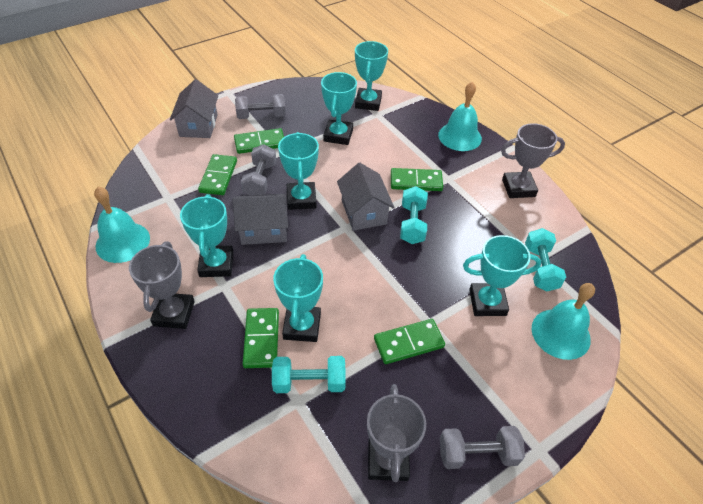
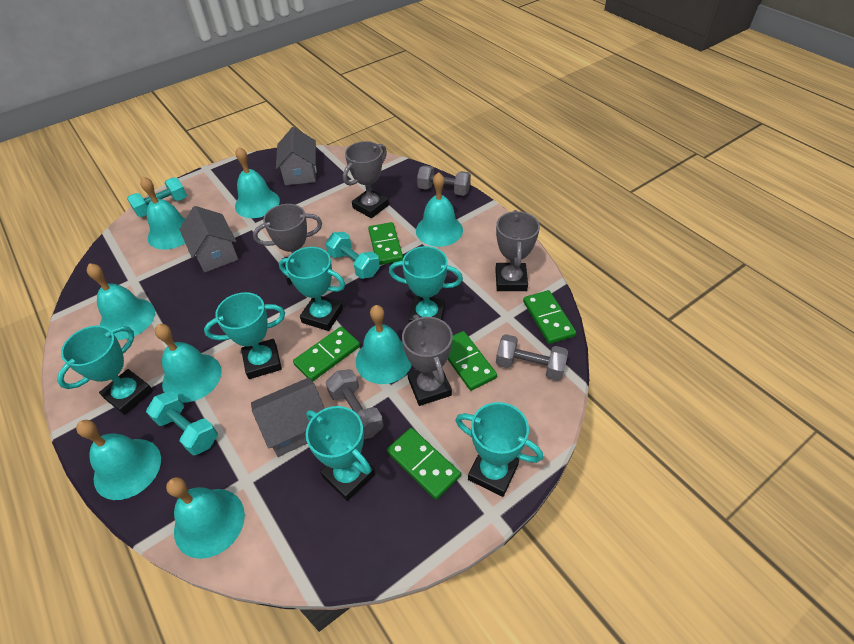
grey trophy: 3 -> 4
turquoise bell: 3 -> 8

